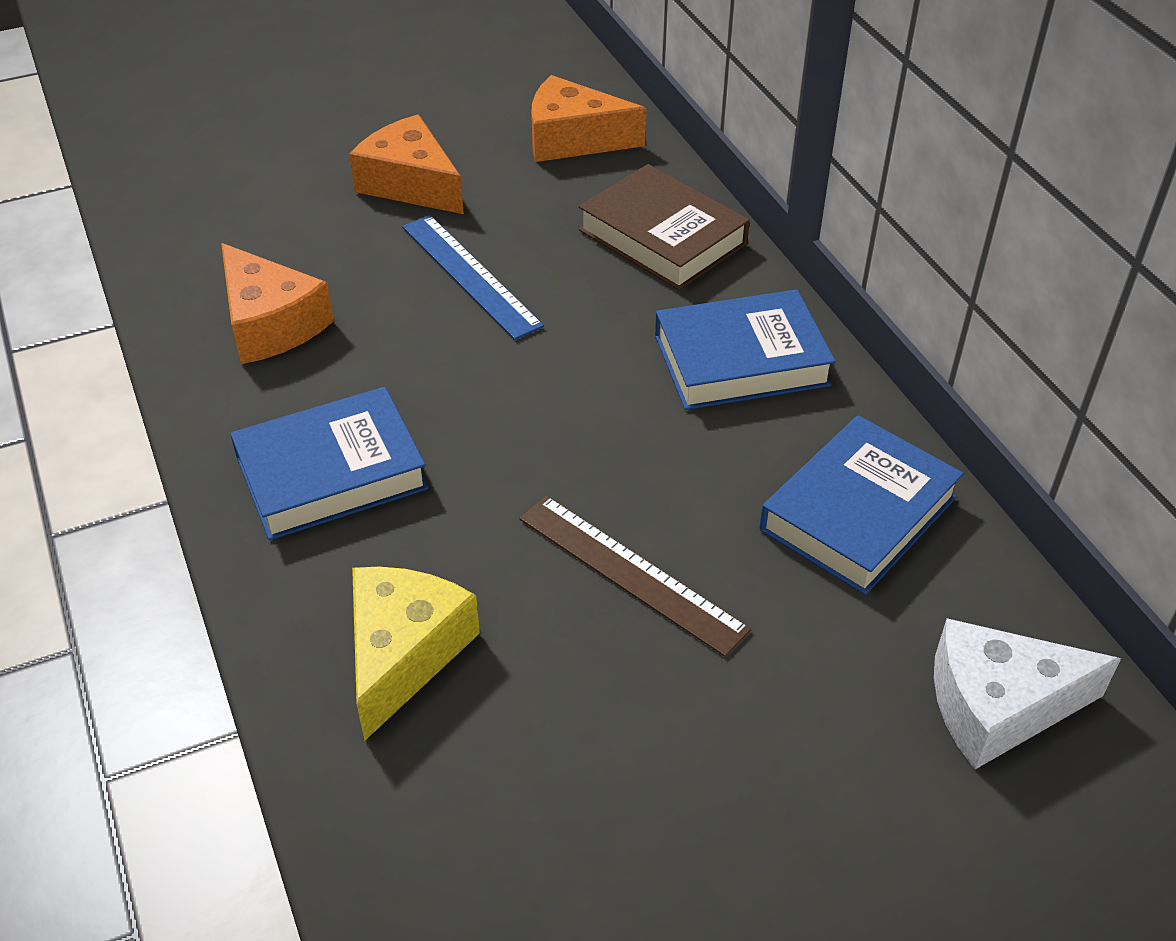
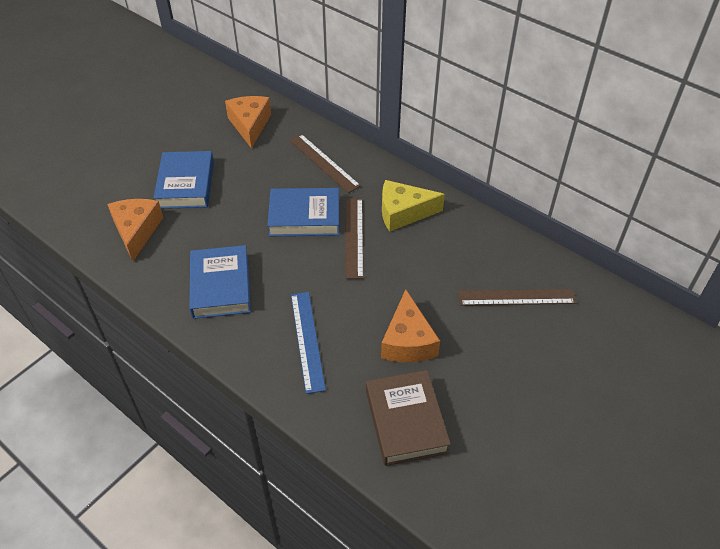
brown ruler: 1 -> 3
white cheese: 1 -> 0

